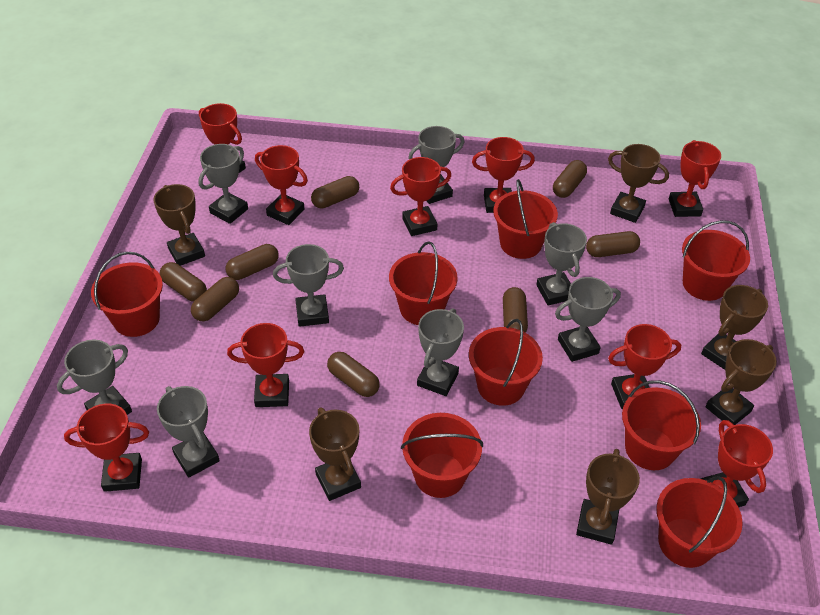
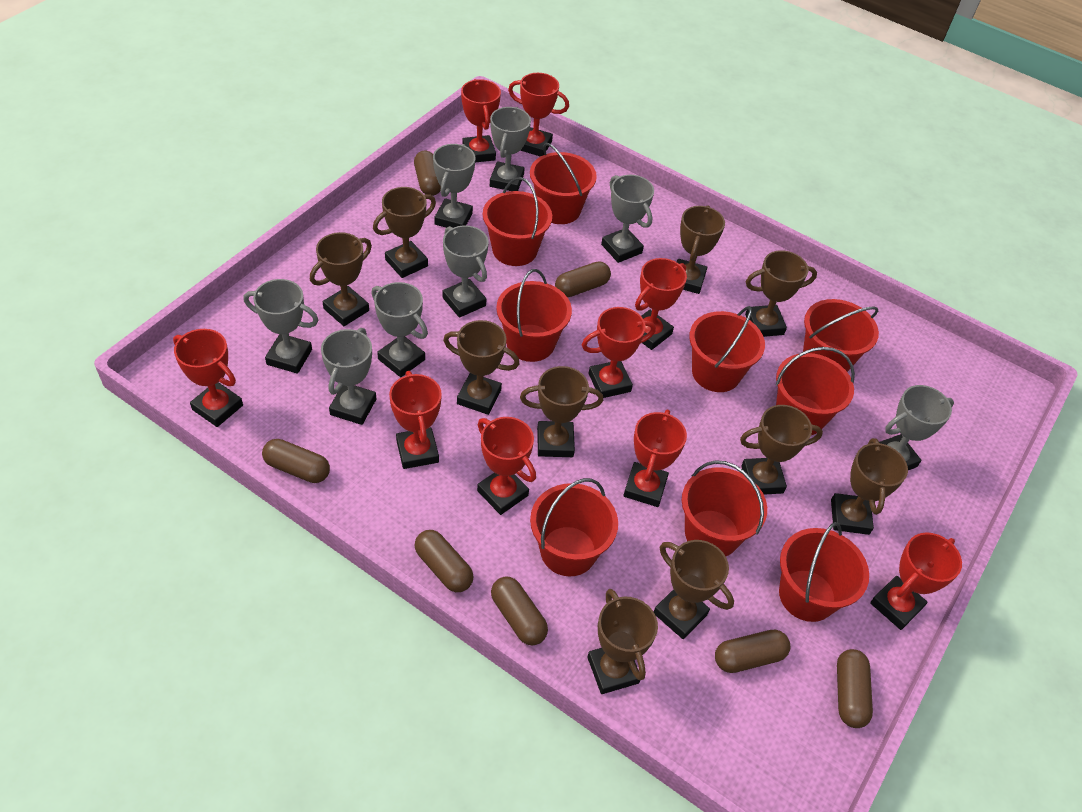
brown capsule: 8 -> 7
brown trophy: 6 -> 10
red bucket: 8 -> 9

